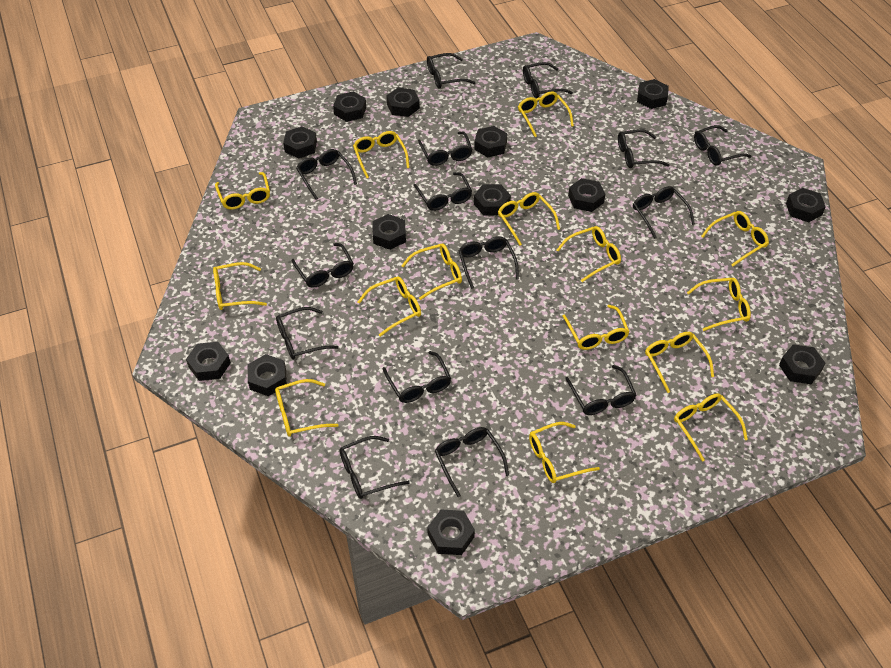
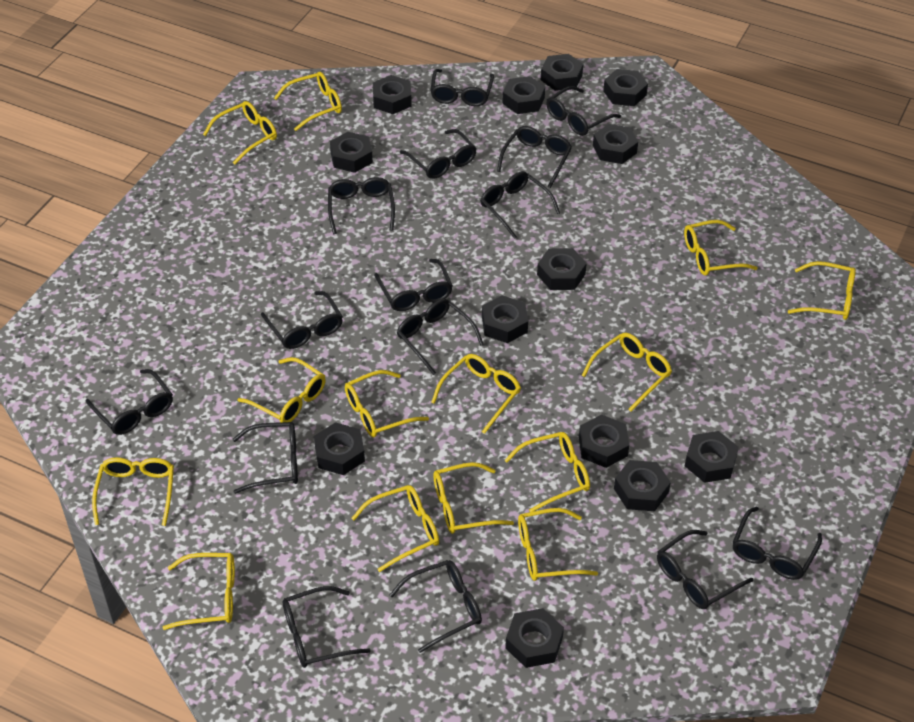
yellow glasses: 15 -> 14

